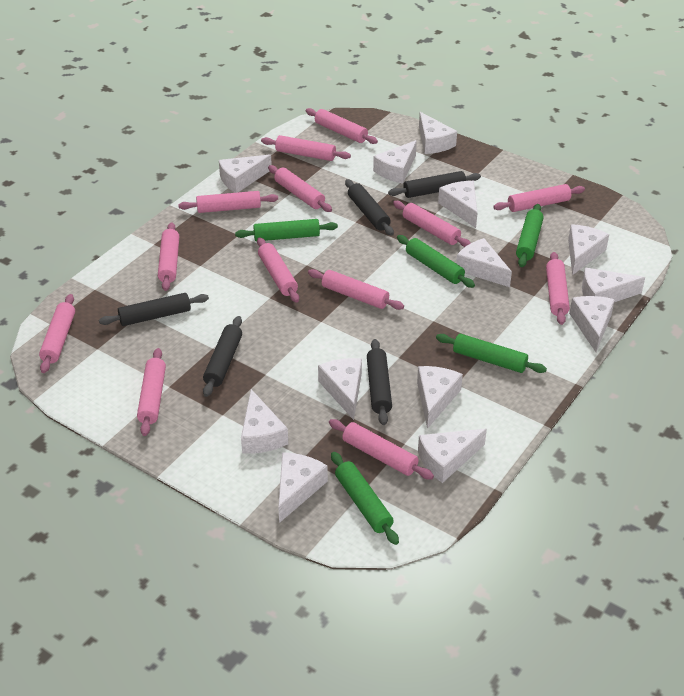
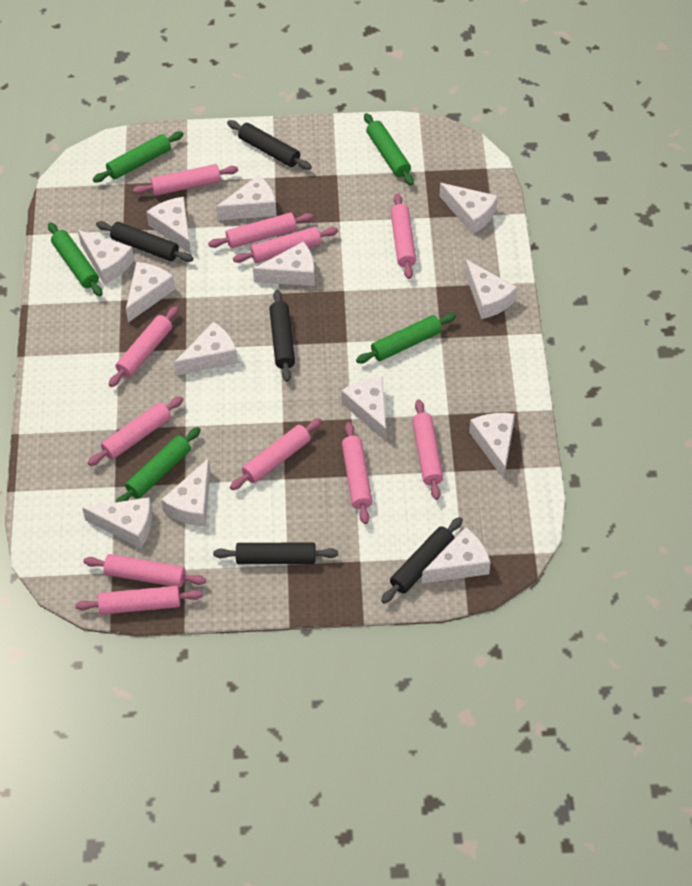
pink rolling pin: 13 -> 11

